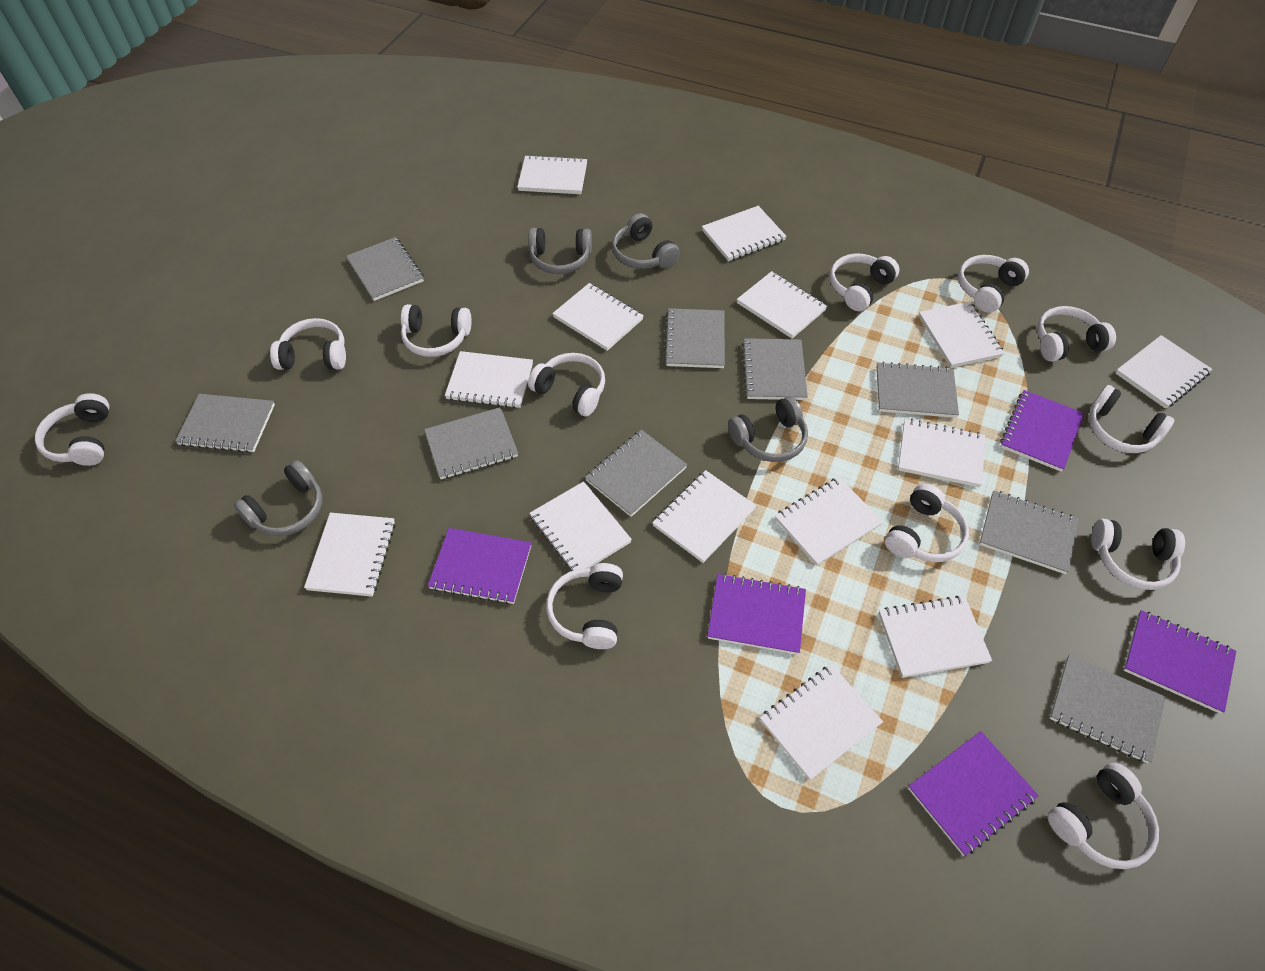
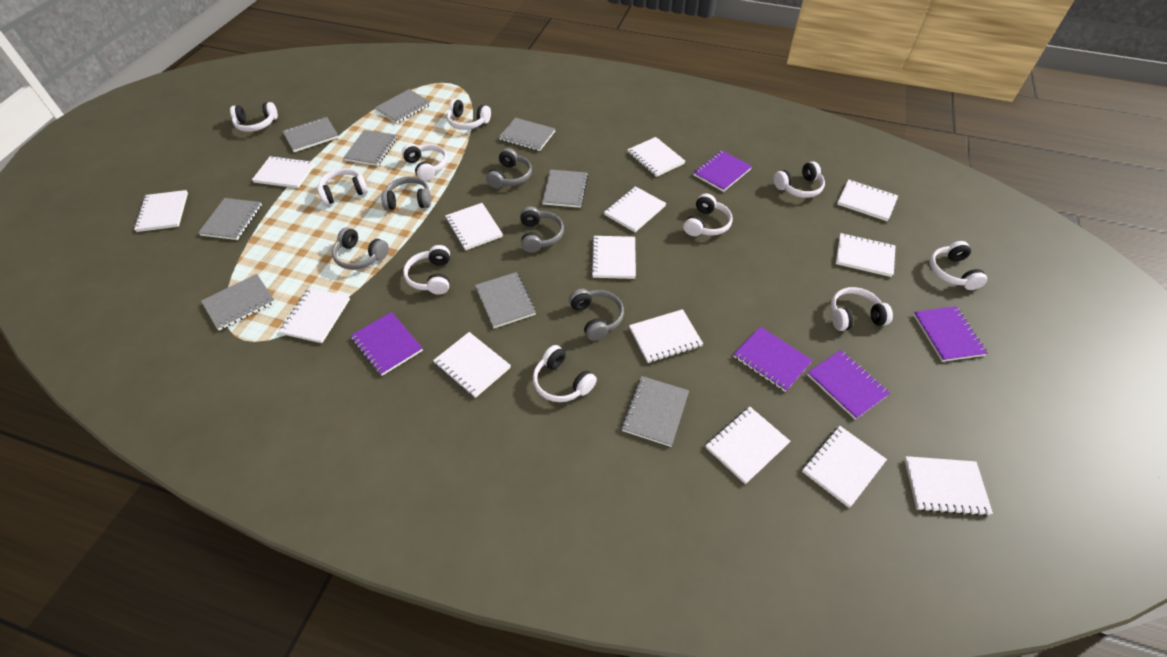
grey headphones: 4 -> 5
white headphones: 12 -> 10

